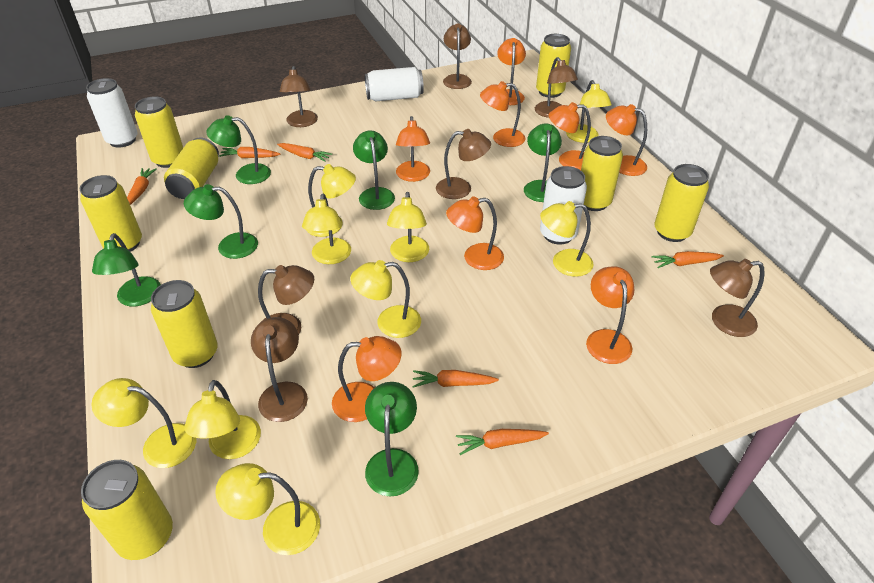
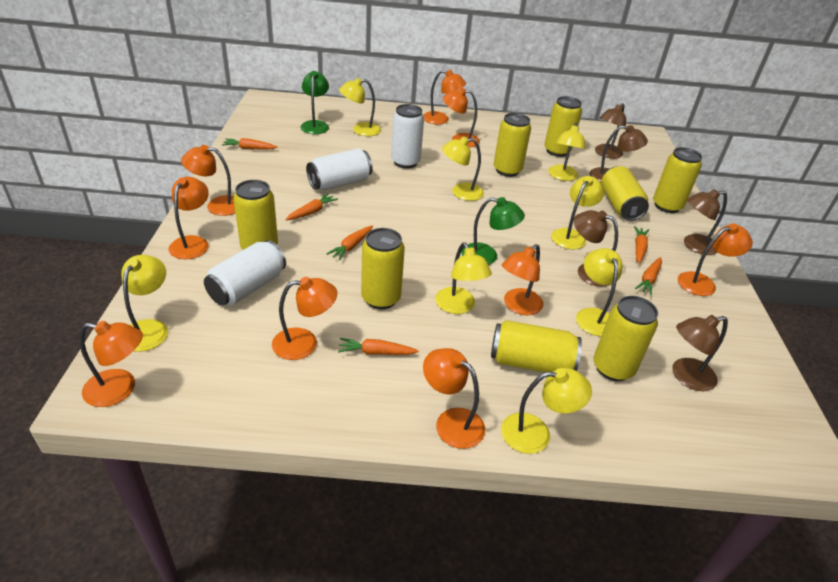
brown lamp: 7 -> 5
green lamp: 6 -> 2
orange lamp: 8 -> 9
yellow lamp: 9 -> 8

